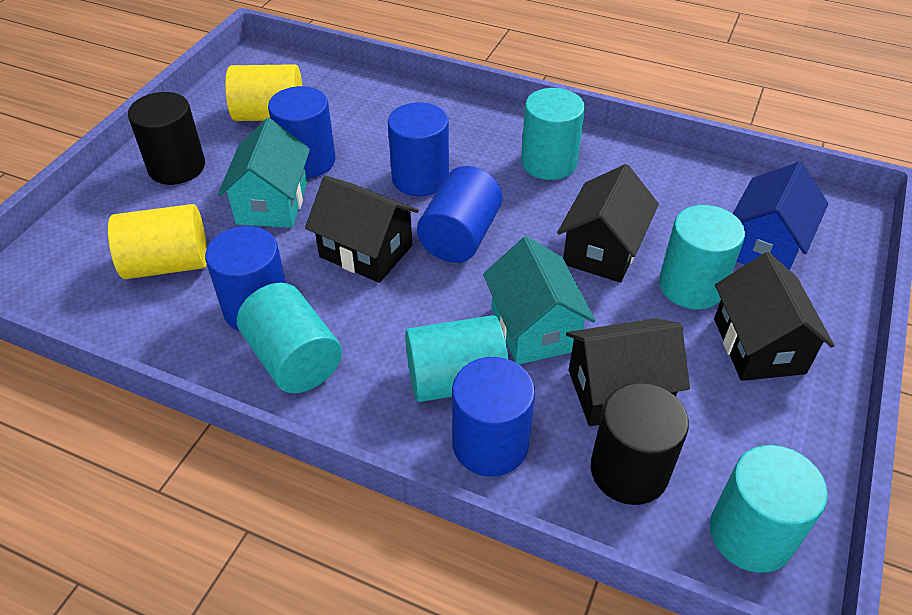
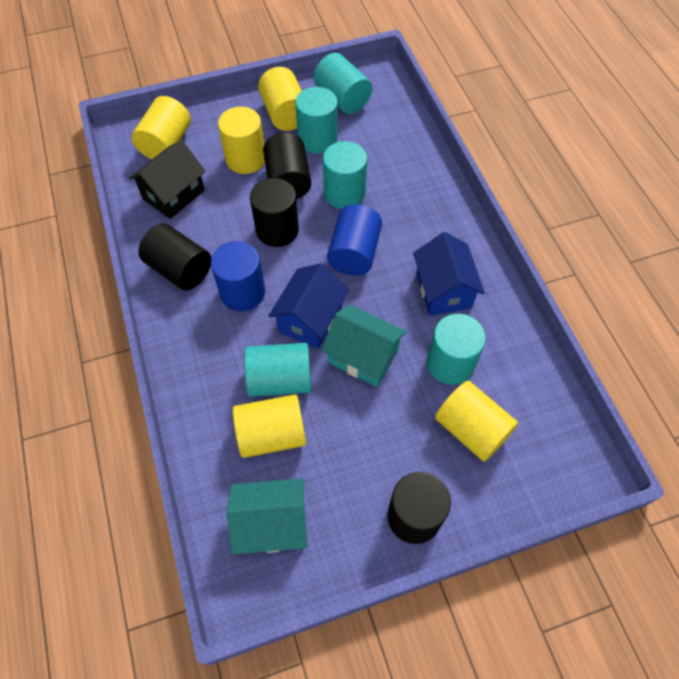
black cylinder: 2 -> 4
black house: 4 -> 1
blue cylinder: 5 -> 2
blue house: 1 -> 2
yellow cylinder: 2 -> 5

